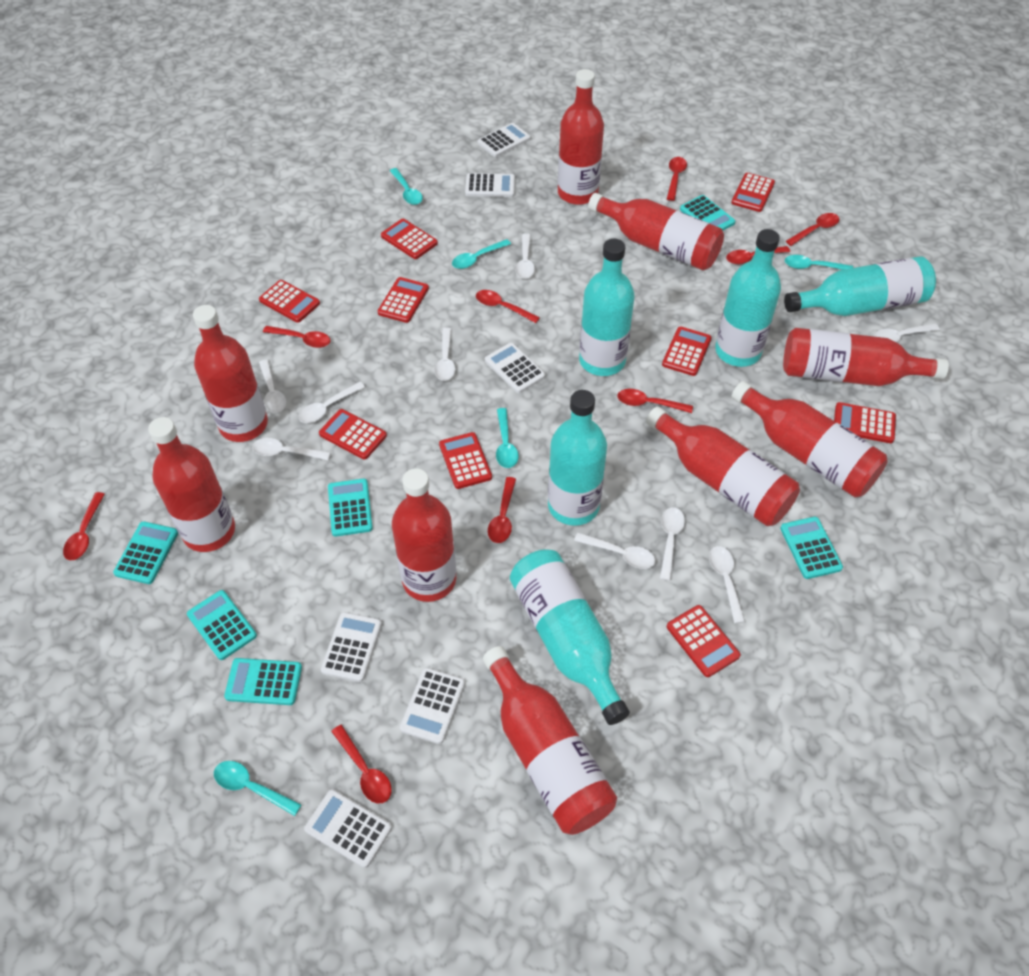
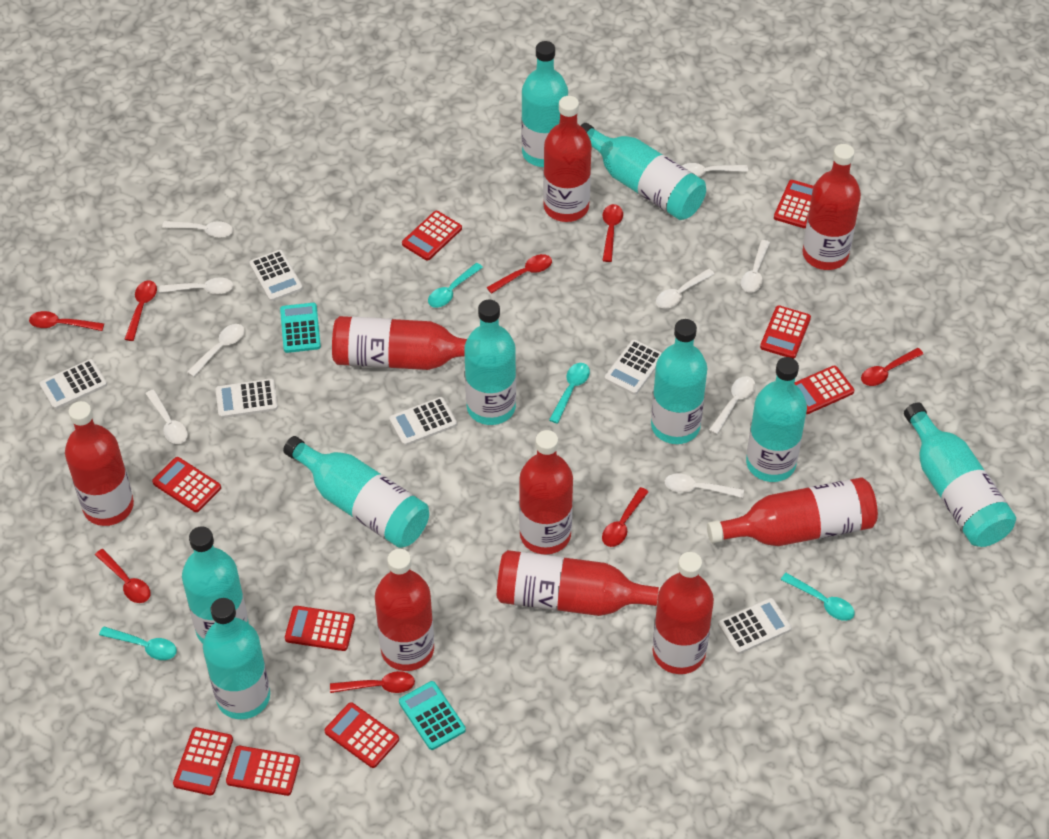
red spoon: 9 -> 8
turquoise bottle: 5 -> 9
turquoise calculator: 6 -> 2
turquoise spoon: 5 -> 4

